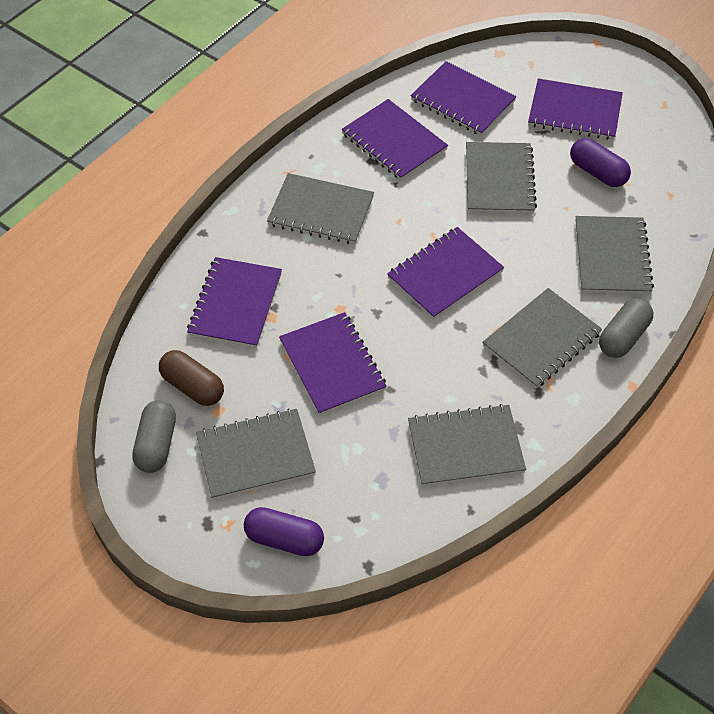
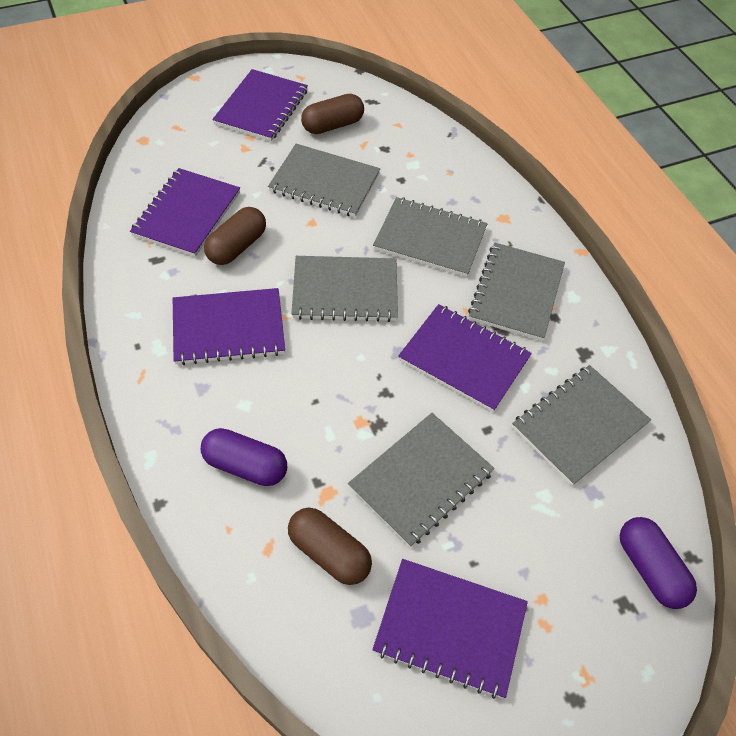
brown capsule: 1 -> 3
grey capsule: 2 -> 0
purple notebook: 6 -> 5

